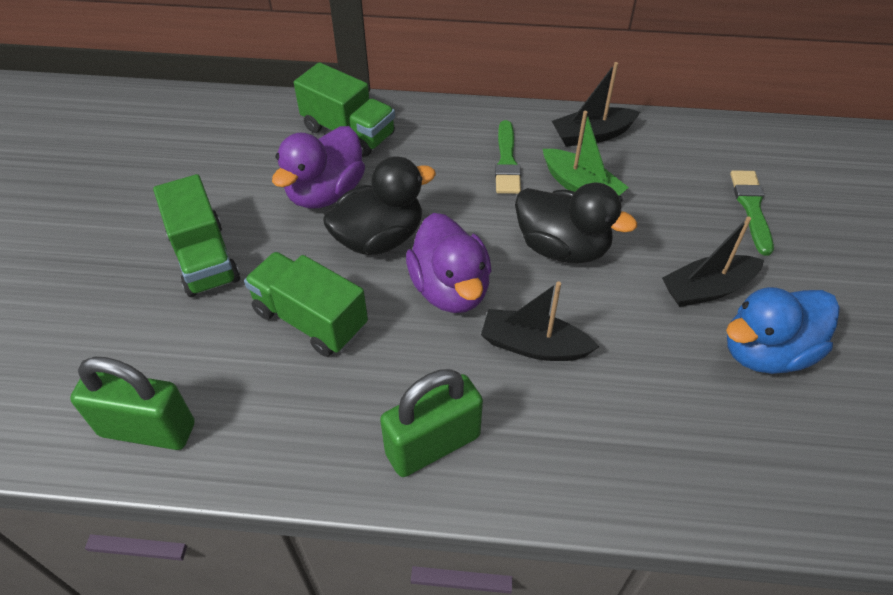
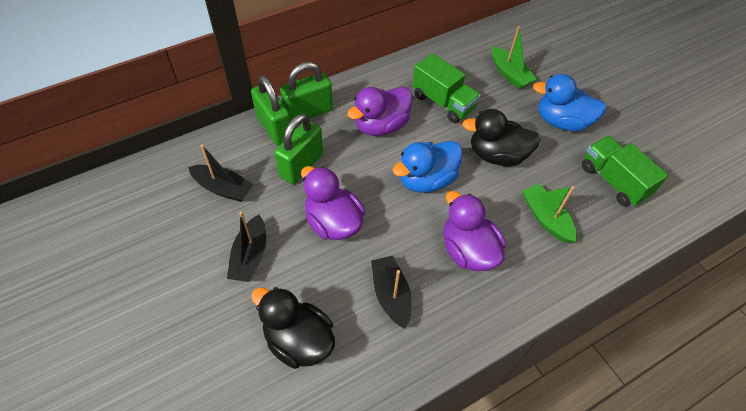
blue duck: 1 -> 2
green boat: 1 -> 2
green brush: 2 -> 0
green padlock: 2 -> 3
green truck: 3 -> 2
purple duck: 2 -> 3

